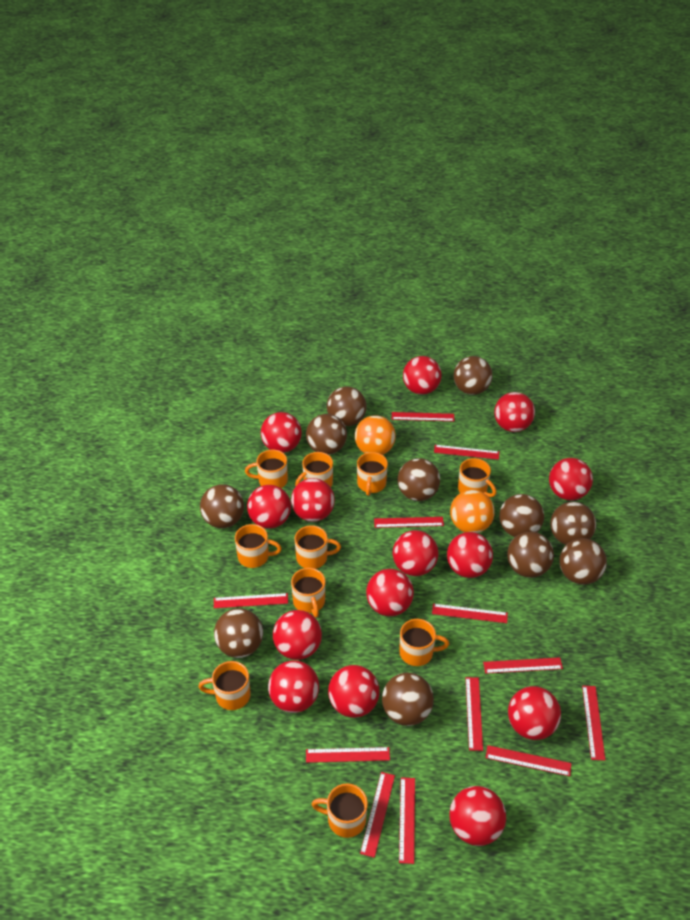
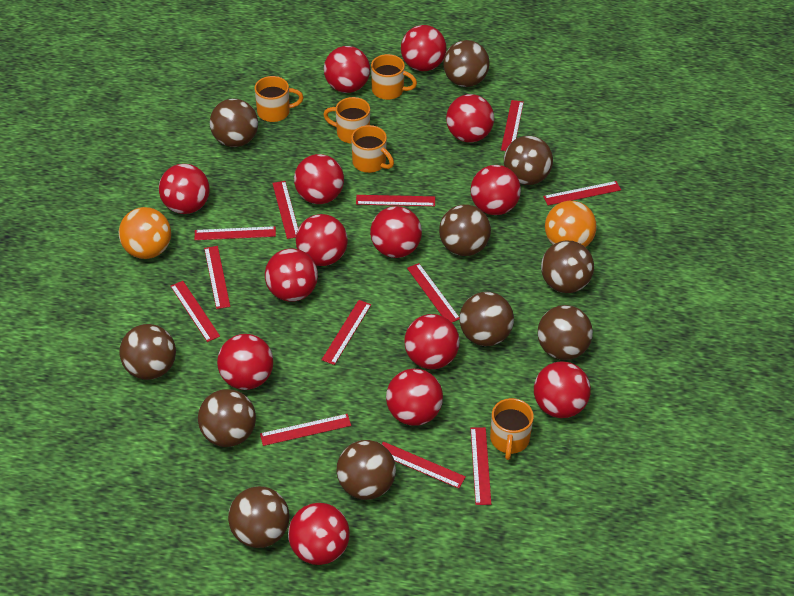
orange mug: 10 -> 5

